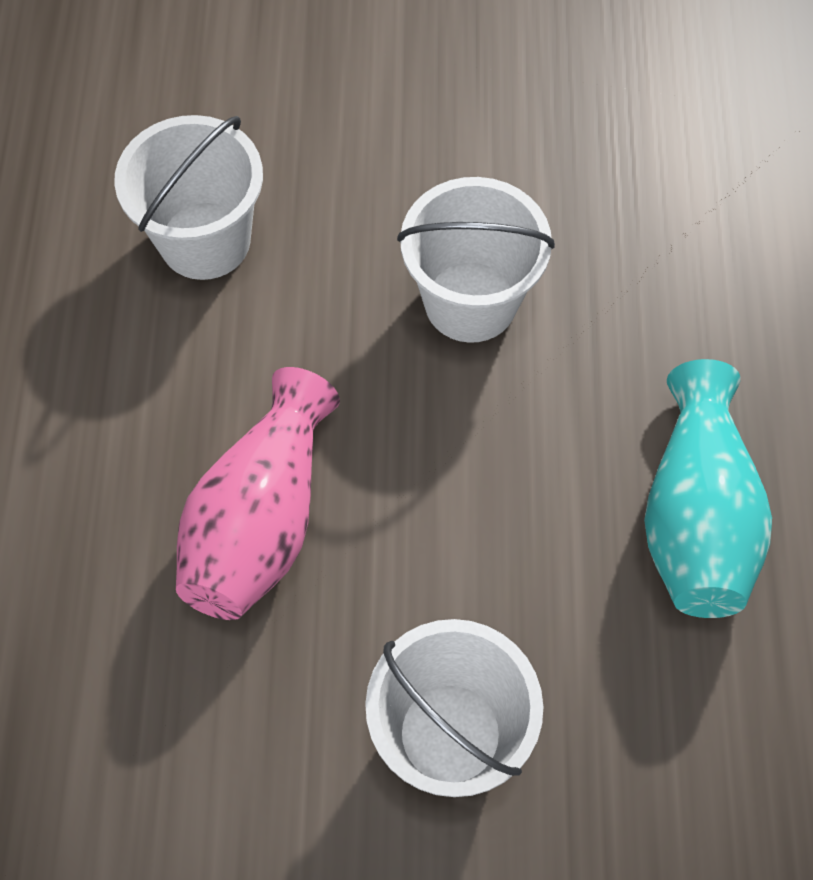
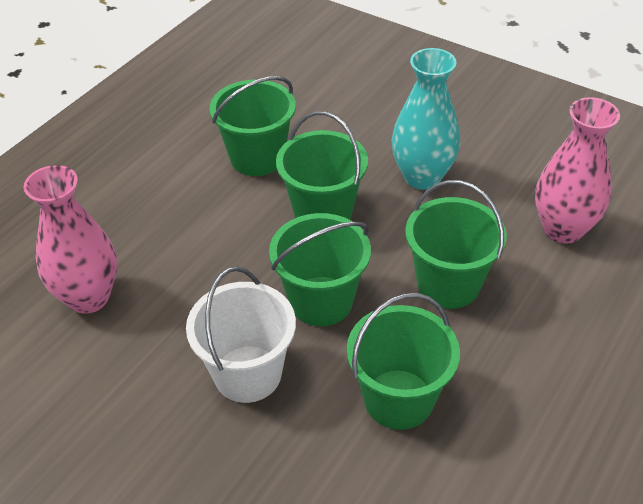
green bucket: 0 -> 5
pink vase: 1 -> 2
white bucket: 3 -> 1

